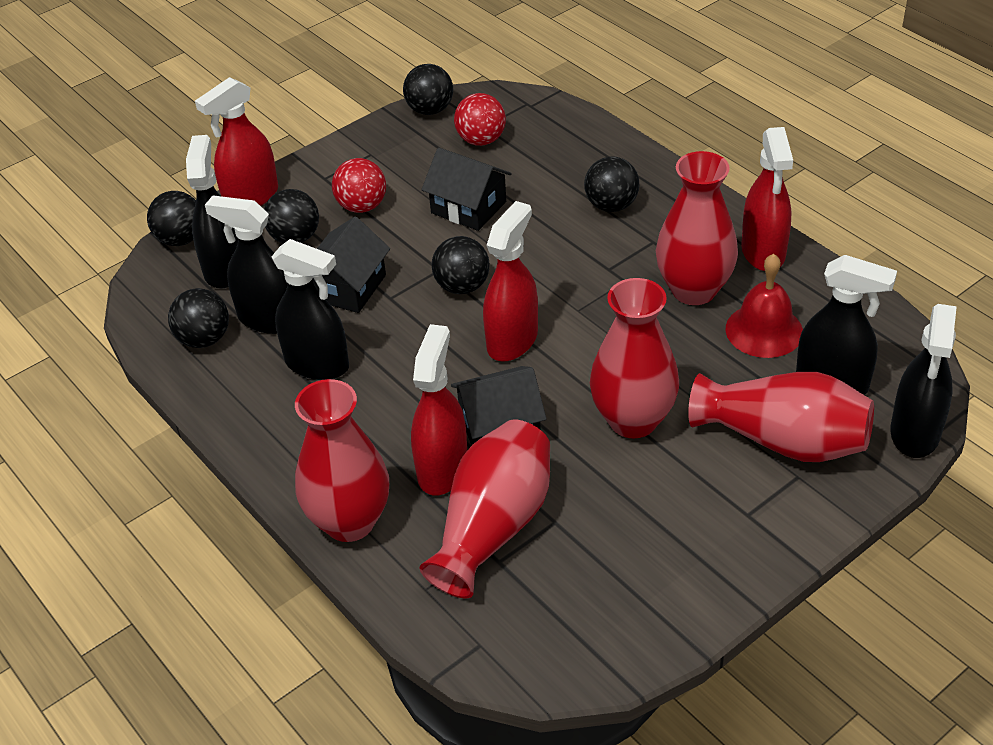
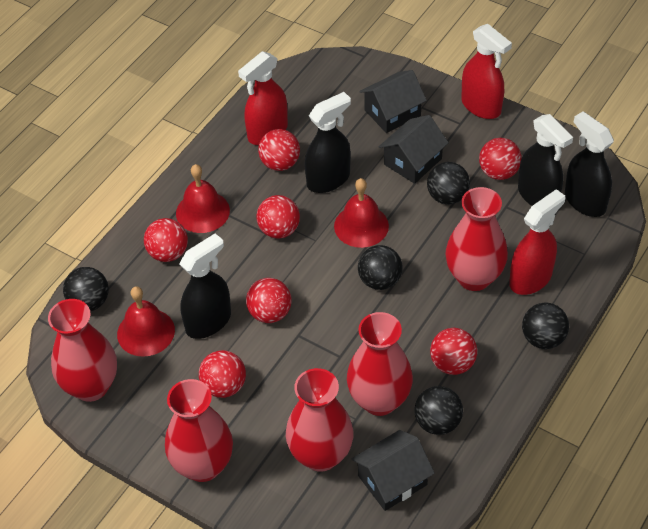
black ball: 6 -> 5
black spray bottle: 5 -> 4
red ball: 2 -> 7
red bell: 1 -> 3
red spray bottle: 4 -> 3

